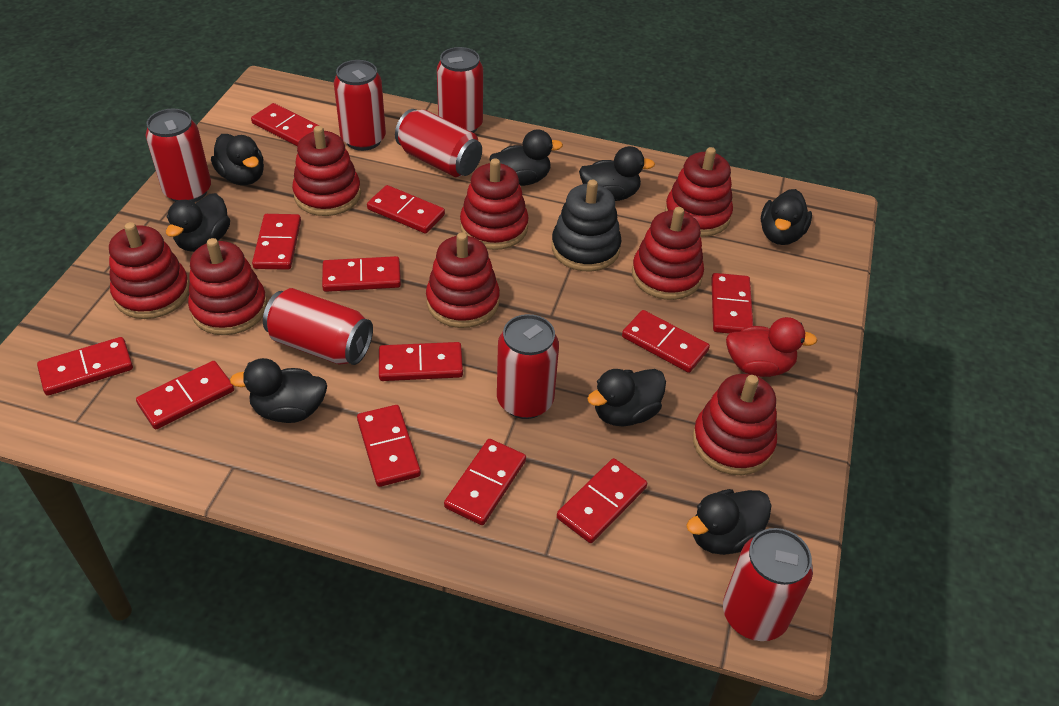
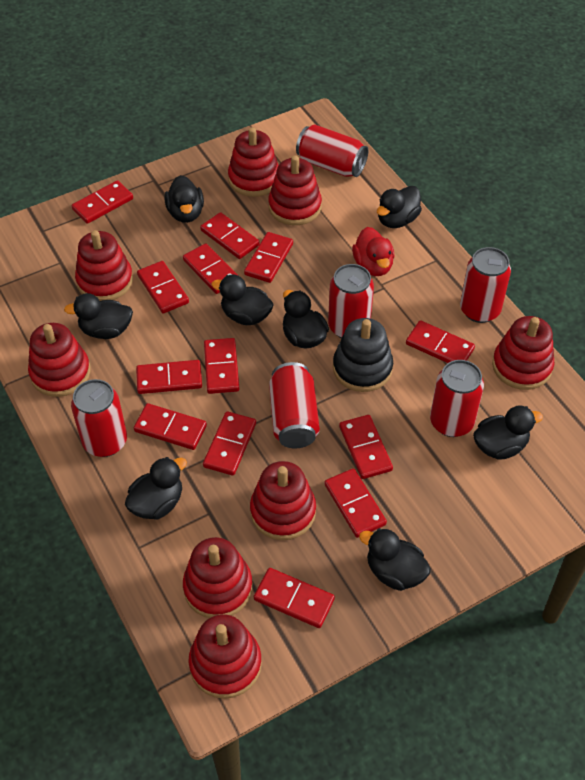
red can: 7 -> 6
red domino: 12 -> 13

